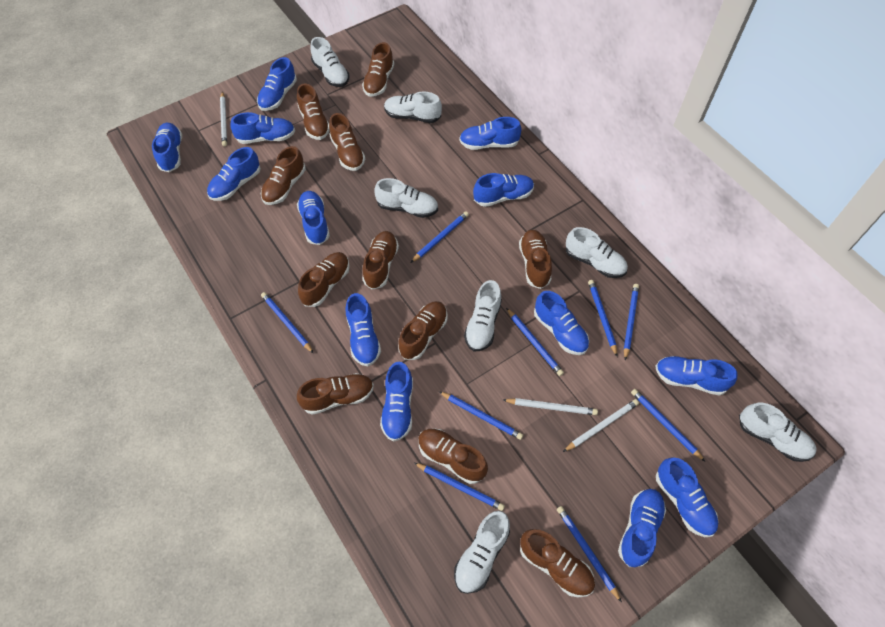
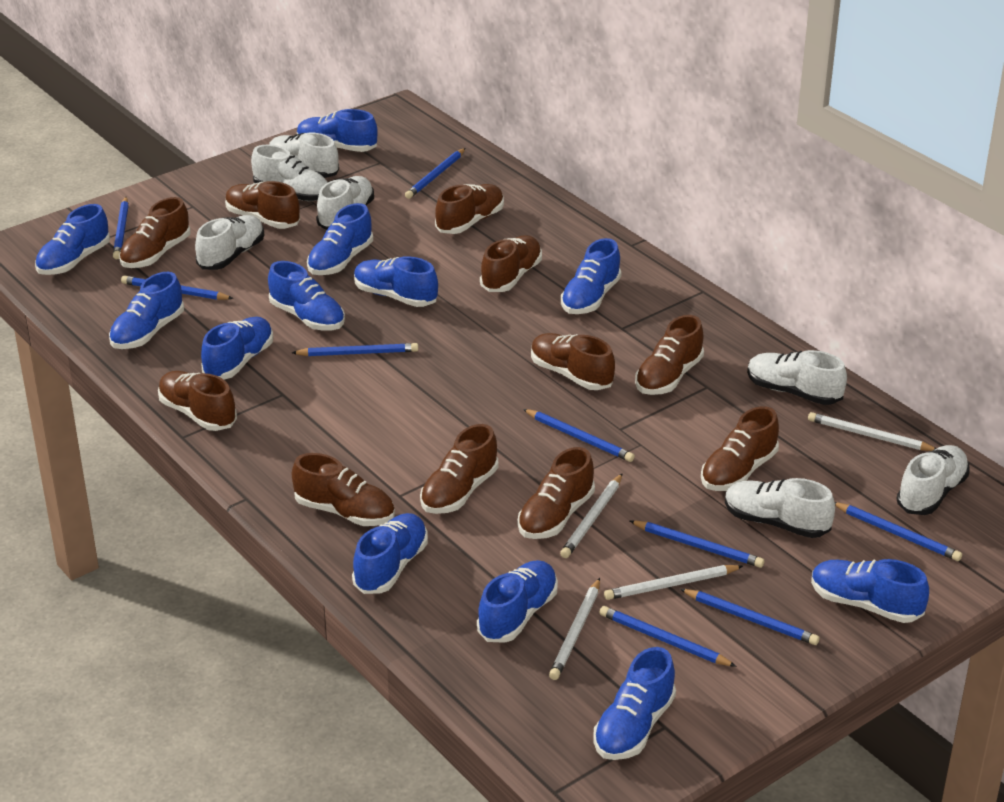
blue shoe: 13 -> 12
white pencil: 3 -> 4

